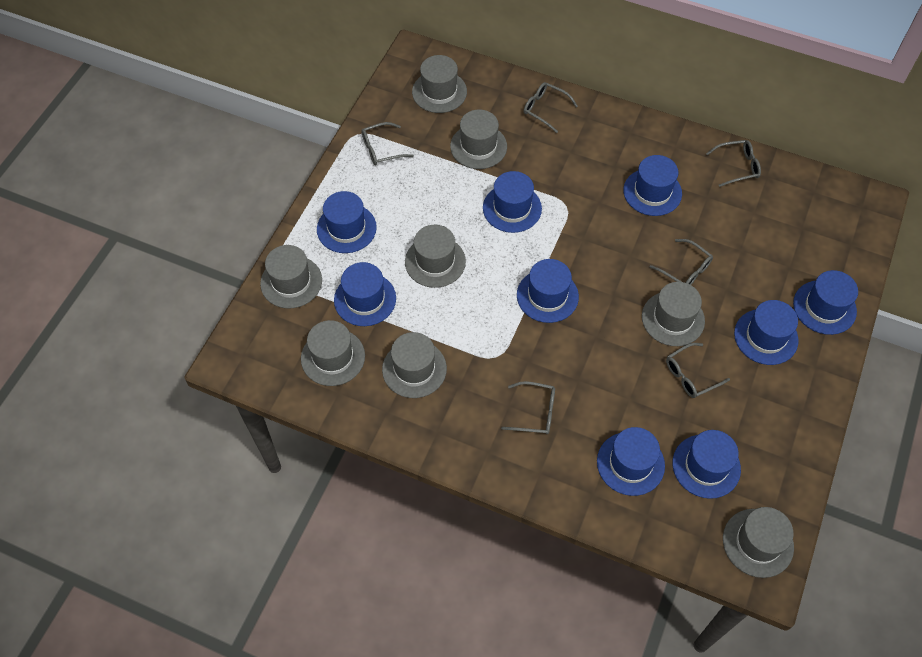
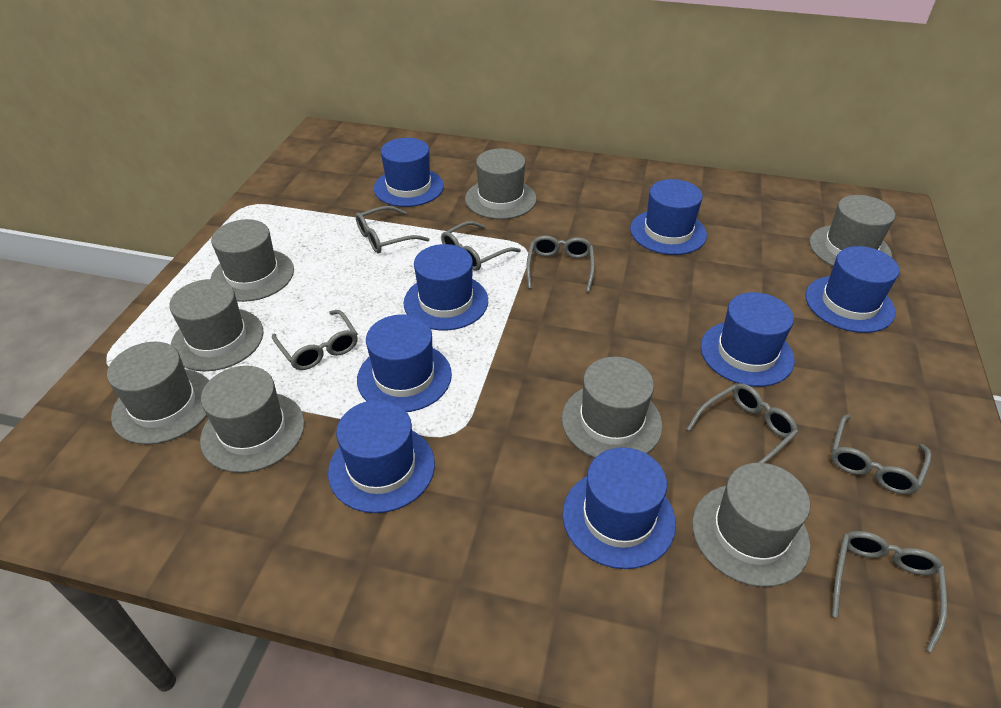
blue hat: 9 -> 8
grey glasses: 6 -> 7

